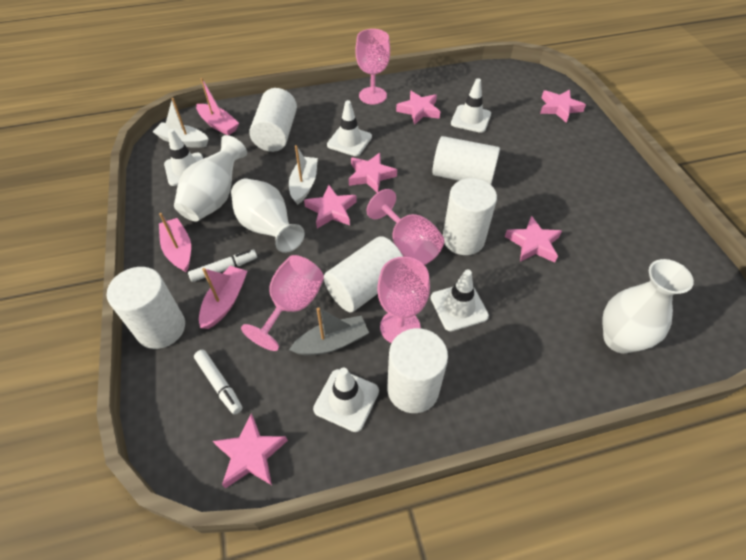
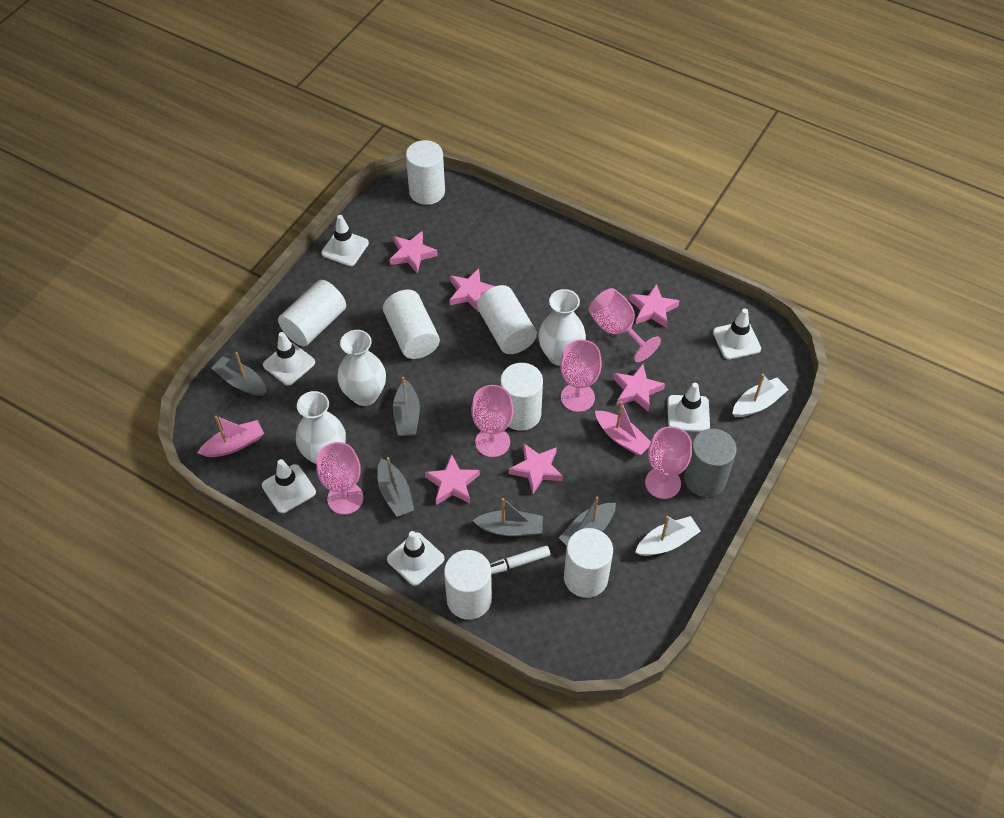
grey boat: 1 -> 5
grey cylinder: 0 -> 1
pink boat: 3 -> 2
pink goblet: 4 -> 5
white cylinder: 6 -> 7
white marker: 2 -> 1
white traffic cone: 5 -> 6

